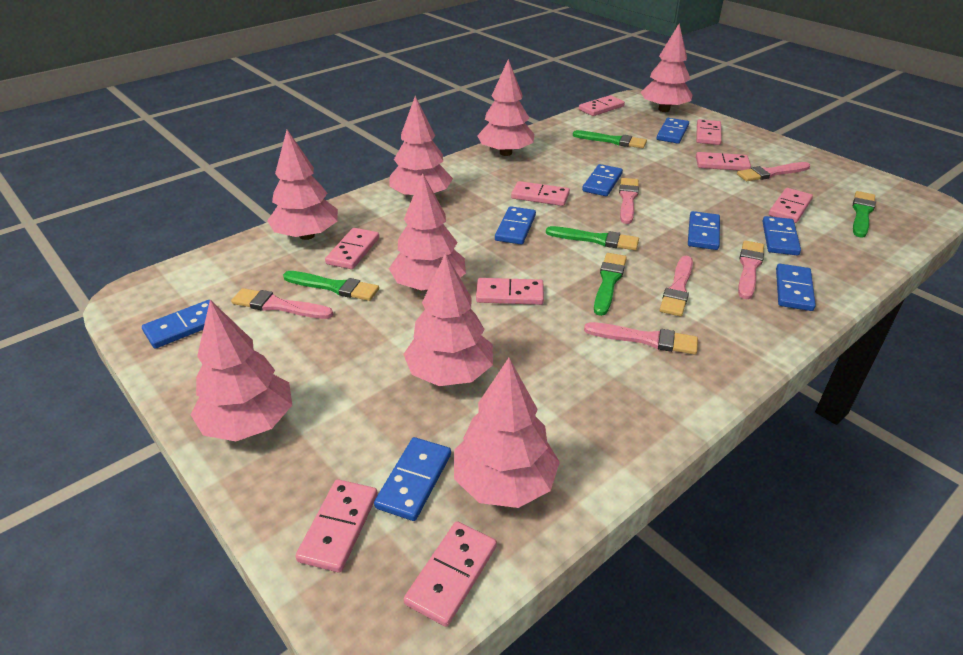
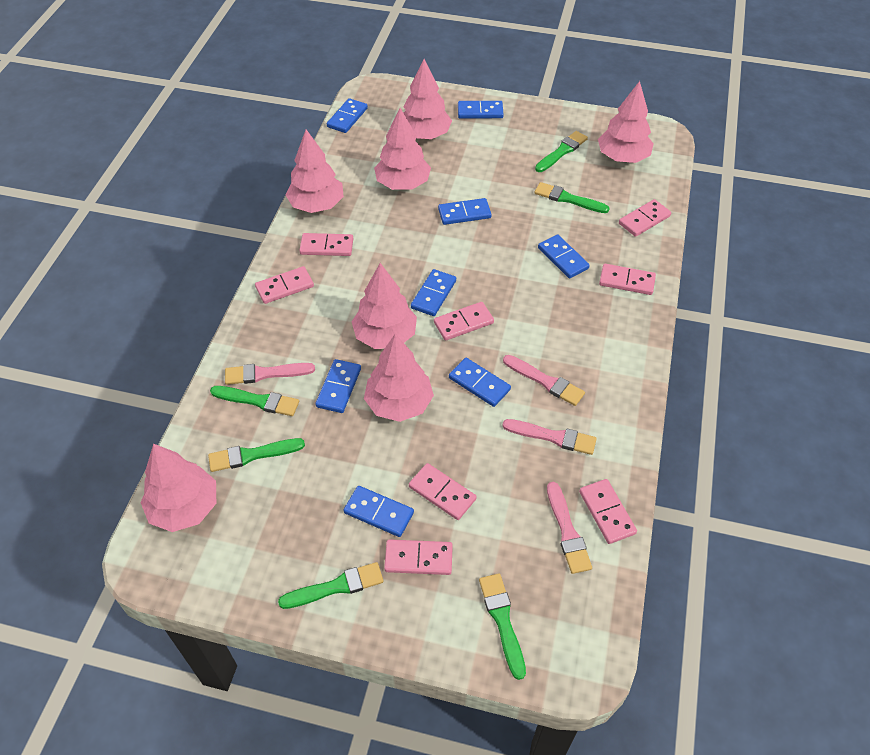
green brush: 5 -> 6
pink brush: 6 -> 4
pink domino: 9 -> 8
pink tree: 8 -> 7

